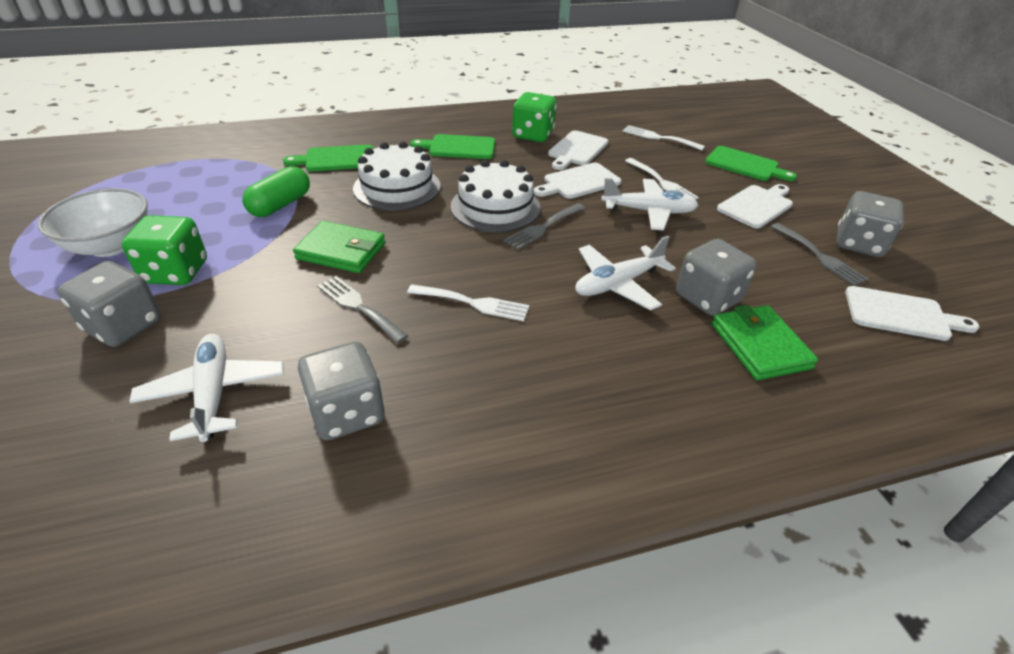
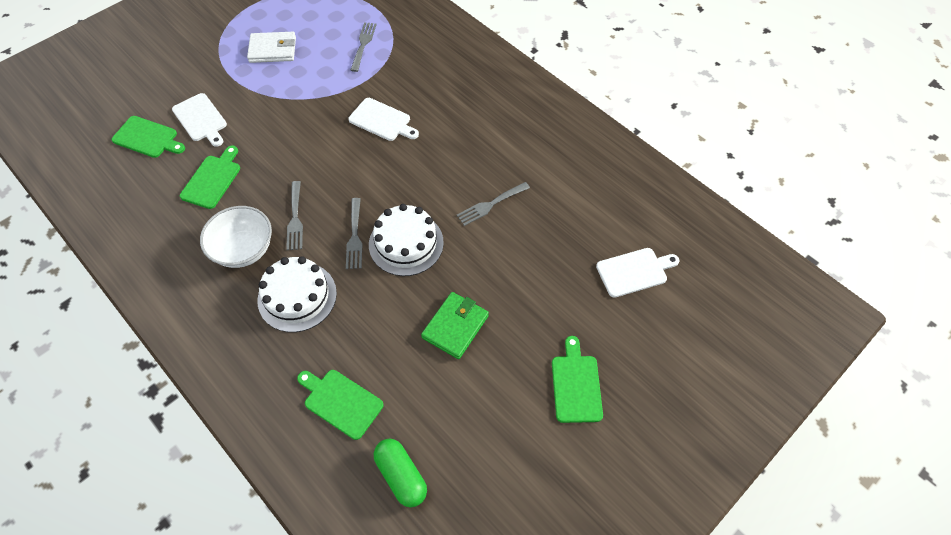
green cutting board: 3 -> 4
green dice: 2 -> 0
green wallet: 2 -> 1
grey dice: 4 -> 0
grey fork: 3 -> 4
white cutting board: 4 -> 3
white fork: 3 -> 0
white plane: 3 -> 0
white wallet: 0 -> 1

